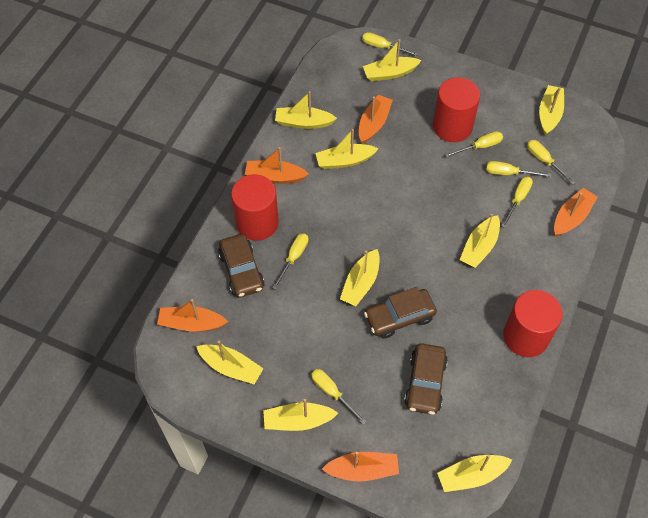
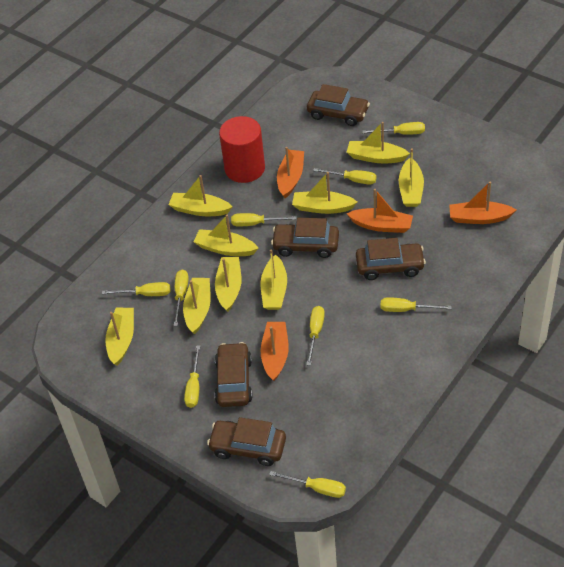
brown car: 3 -> 5
orange boat: 5 -> 4
red cylinder: 3 -> 1
yellow screwdriver: 7 -> 9

